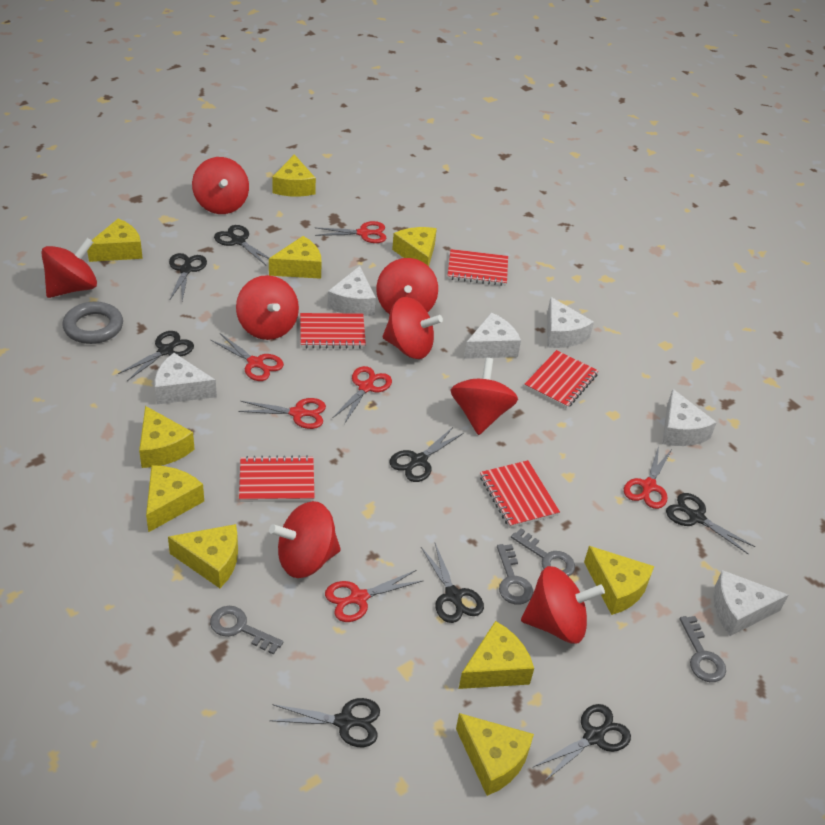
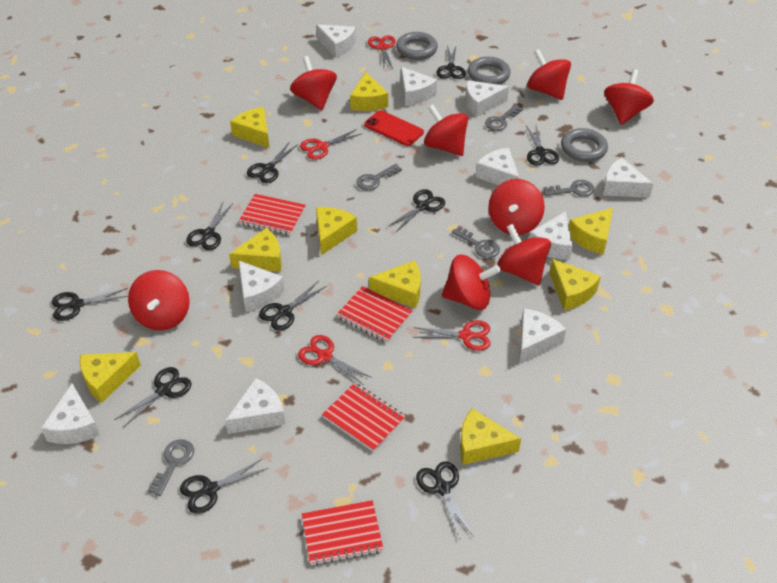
black scissors: 8 -> 10
grey key: 4 -> 5
grey ring: 1 -> 3
red notebook: 5 -> 4
red phone: 0 -> 1
red scissors: 6 -> 4
white cheese: 6 -> 10
yellow cheese: 10 -> 9

